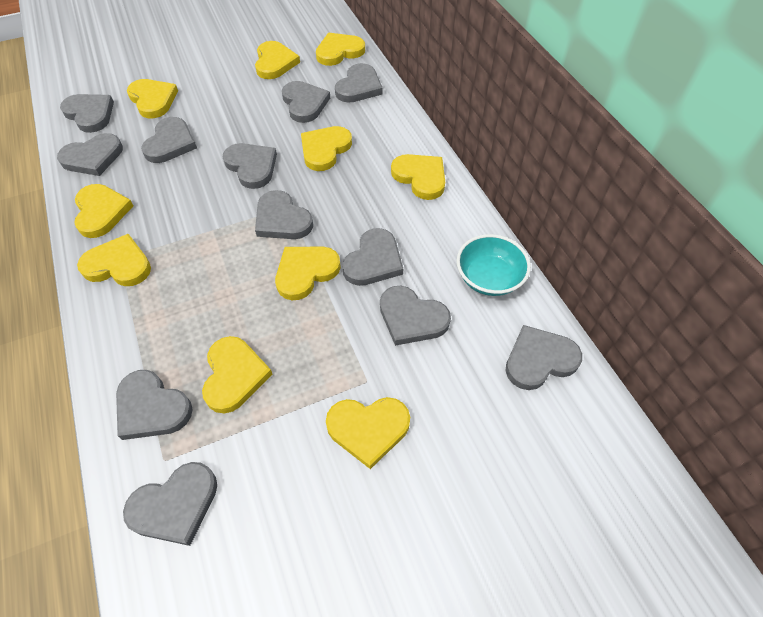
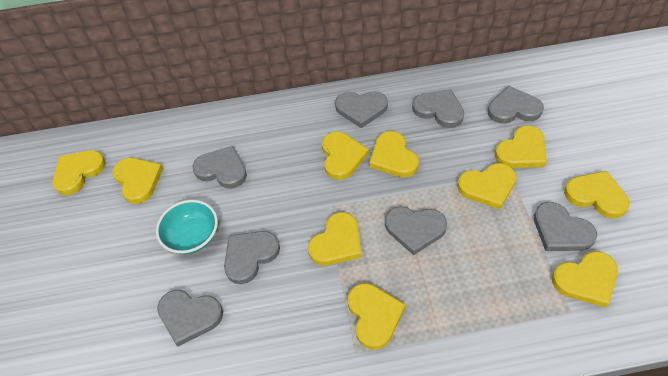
grey heart: 12 -> 8

